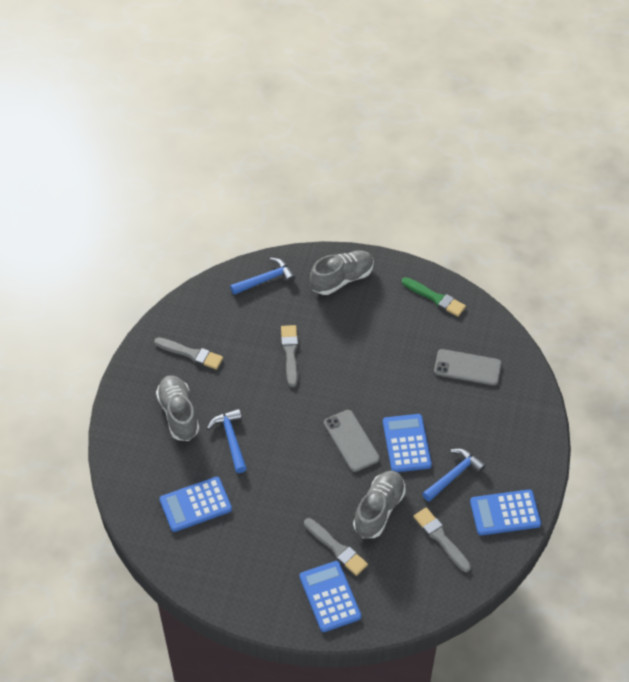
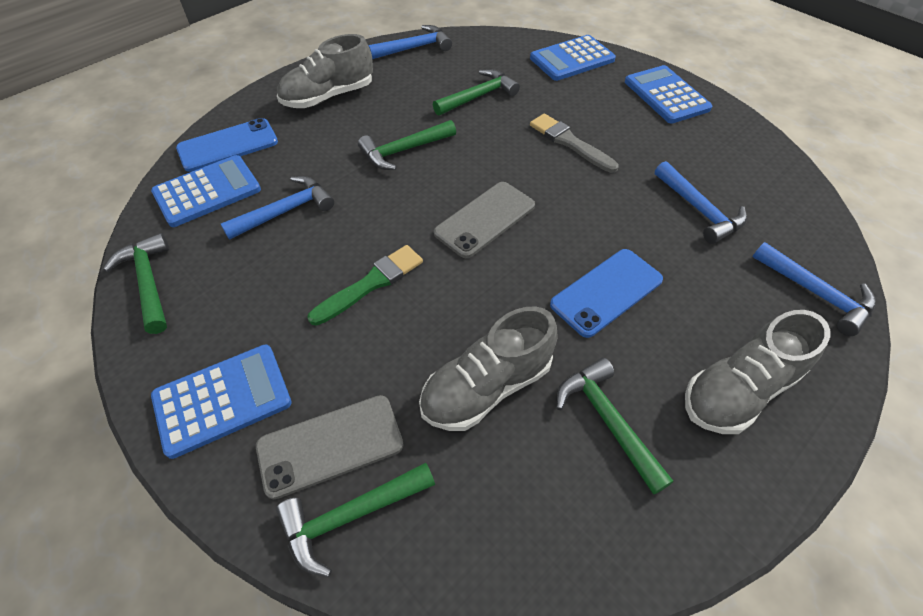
blue hammer: 3 -> 4
blue phone: 0 -> 2
green hammer: 0 -> 5
grey brush: 4 -> 1

